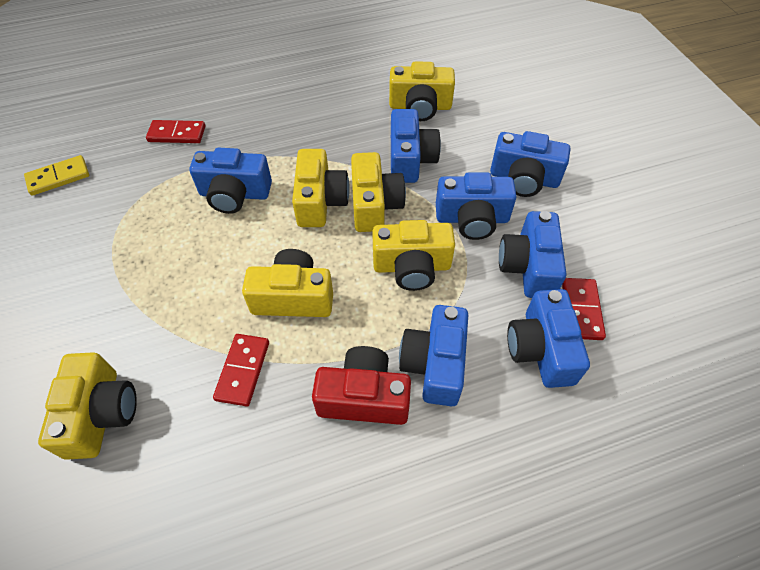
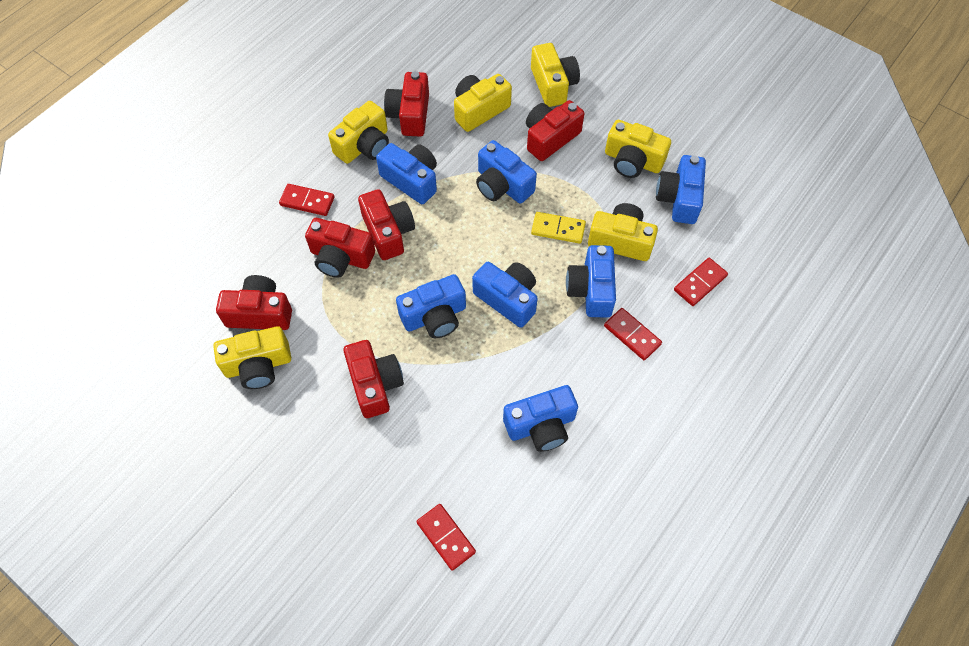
red camera: 1 -> 6
red domino: 3 -> 4

